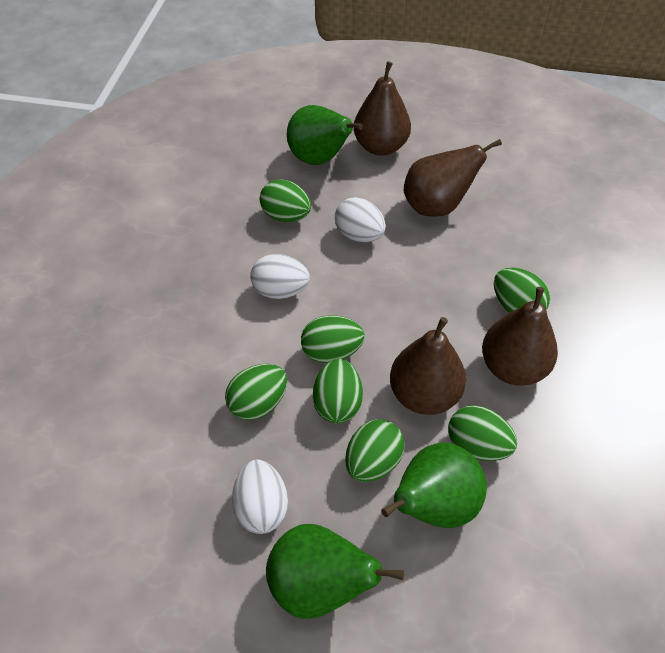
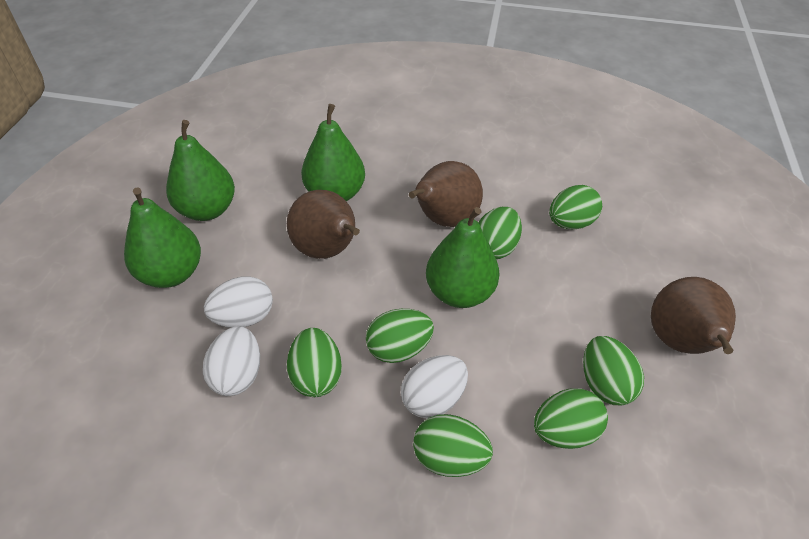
brown pear: 4 -> 3
green pear: 3 -> 4

